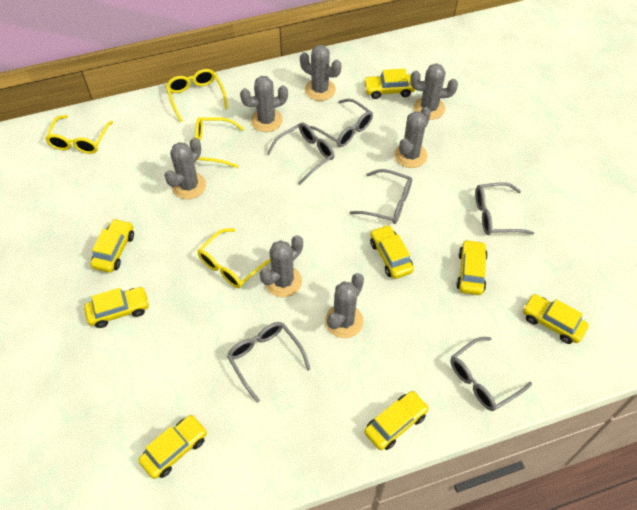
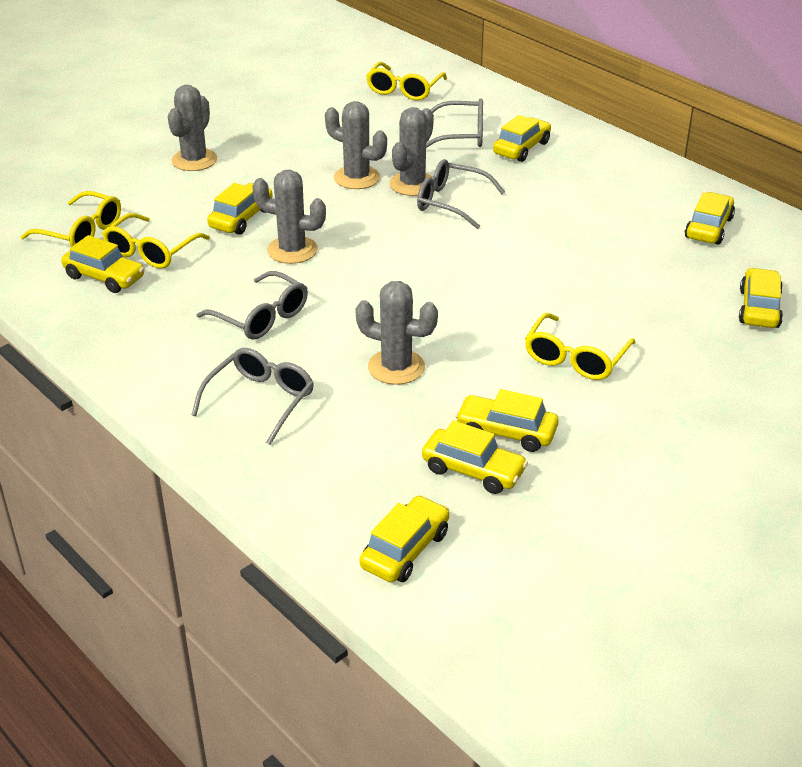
grey cactus: 7 -> 5
grey glasses: 6 -> 4

